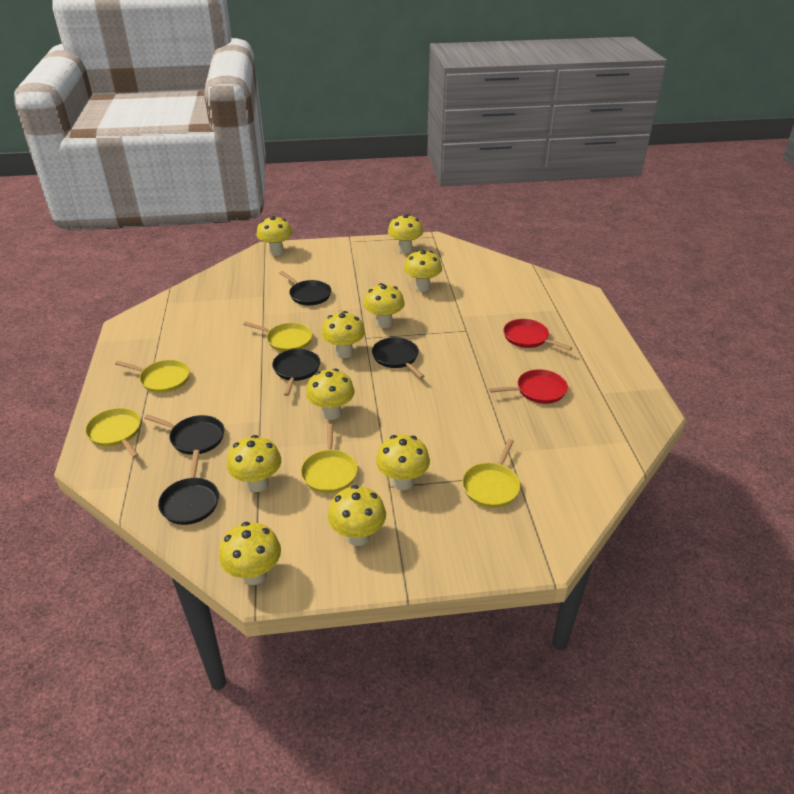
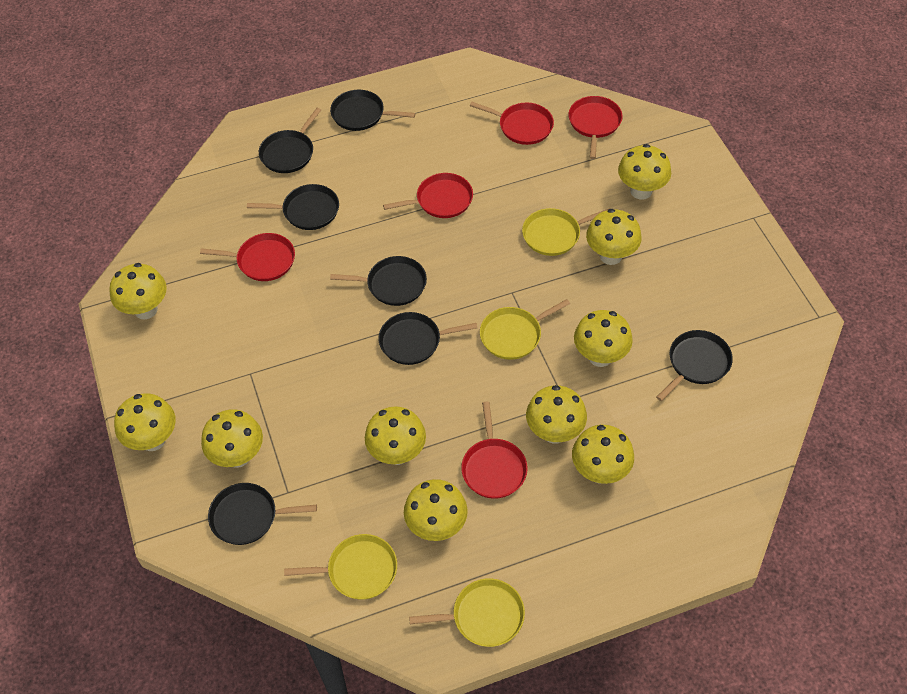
black pan: 5 -> 7
red pan: 2 -> 5
yellow pan: 5 -> 4

